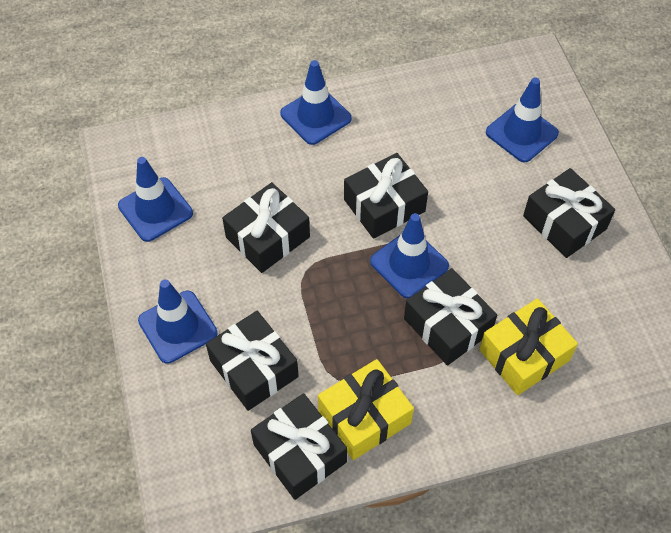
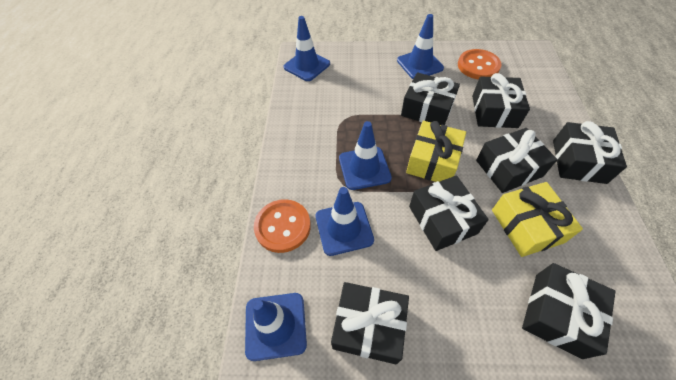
black gift: 6 -> 7
orange button: 0 -> 2

